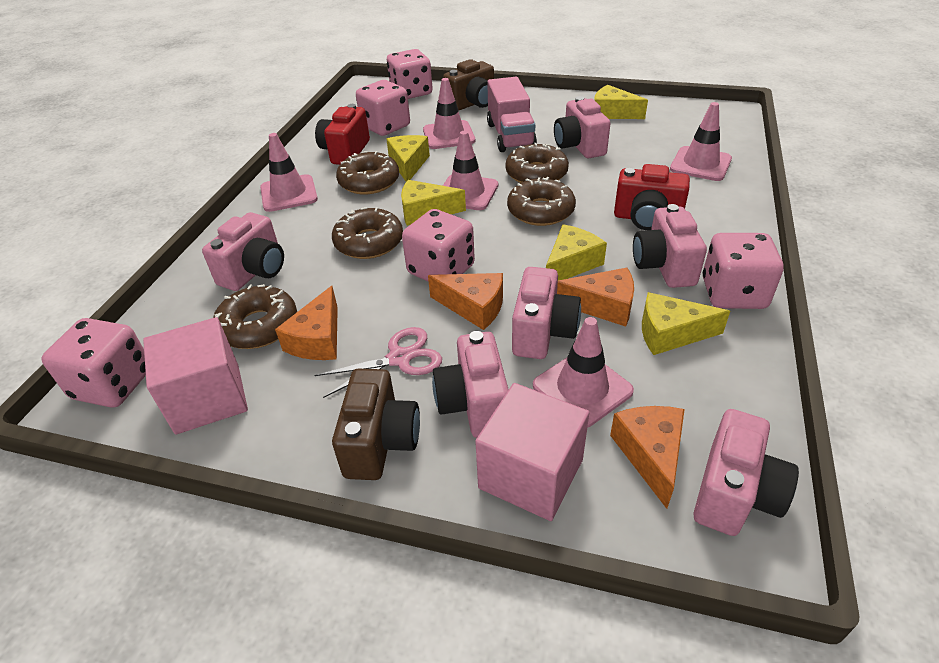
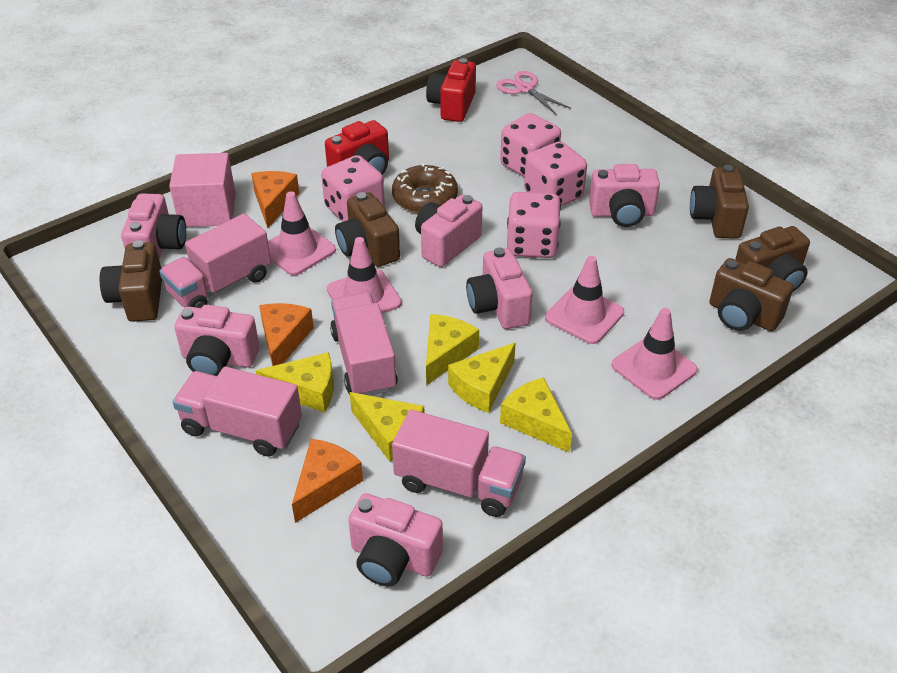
brown camera: 2 -> 5
brown donut: 5 -> 1
orange cheese: 4 -> 3
pink cube: 2 -> 1
pink dice: 5 -> 4
pink traffic cone: 5 -> 4
pink truck: 1 -> 4

